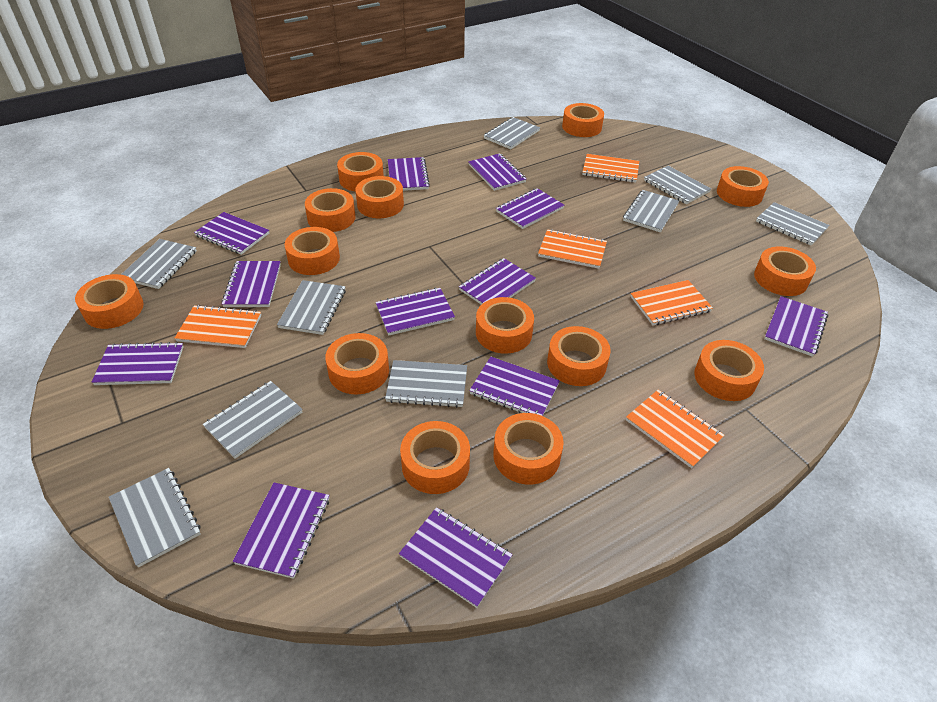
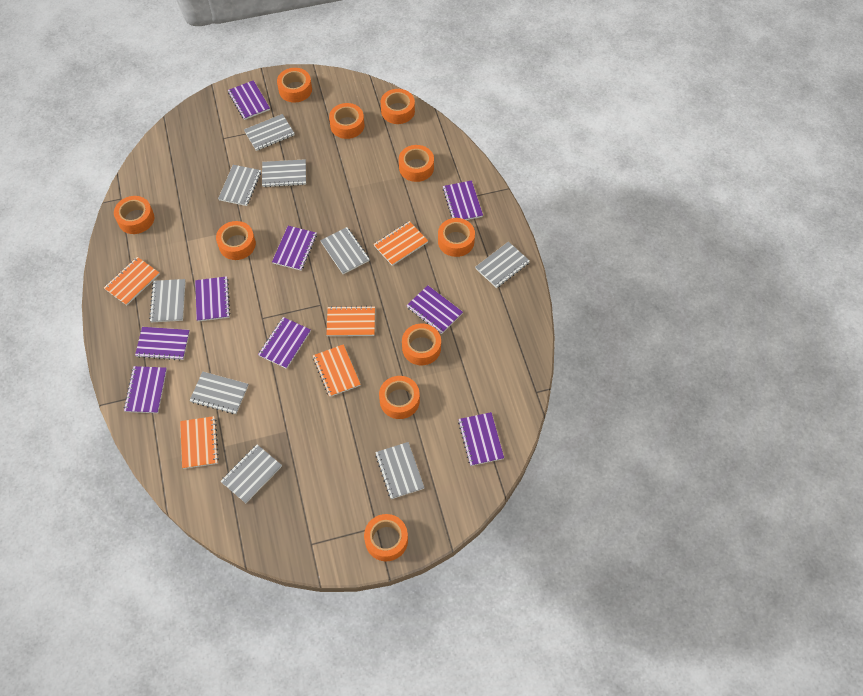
orange tape: 14 -> 10
purple notebook: 12 -> 9

